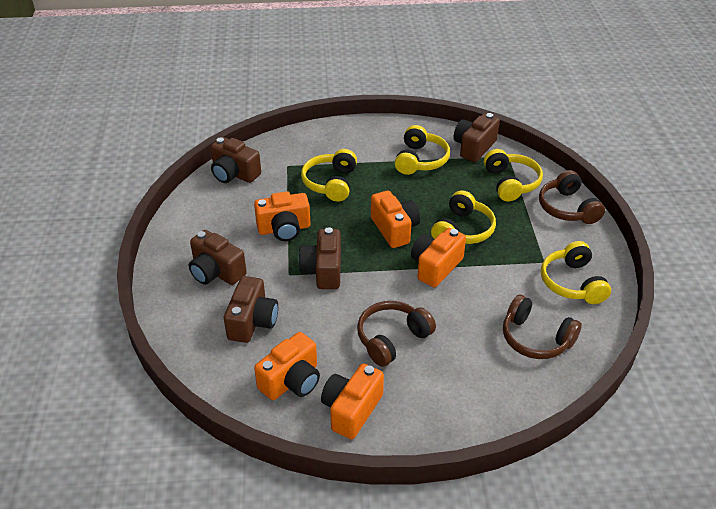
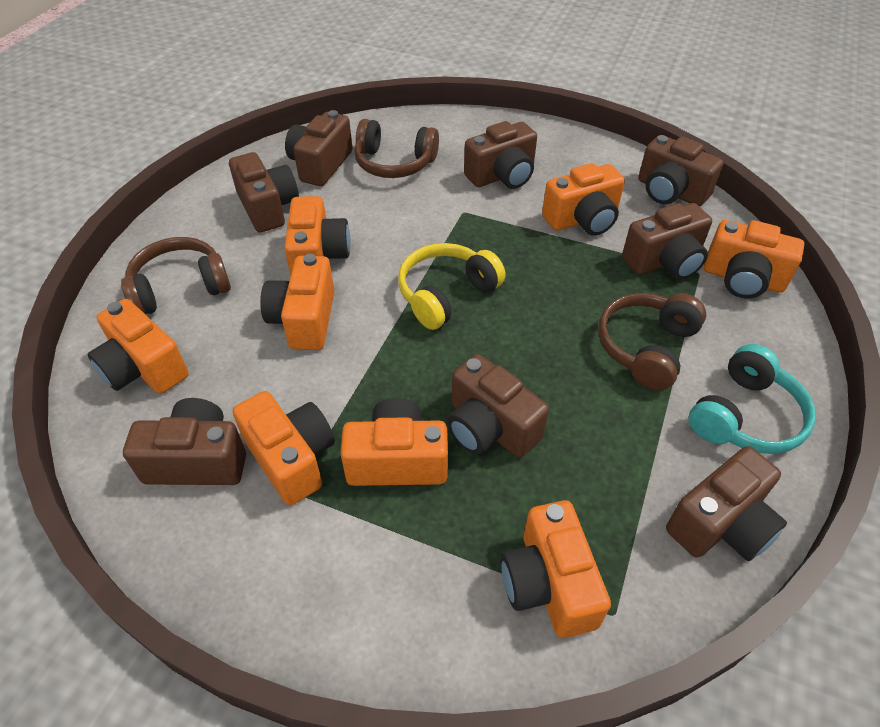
brown camera: 5 -> 8
orange camera: 5 -> 8
turquoise headphones: 0 -> 1
yellow headphones: 5 -> 1

